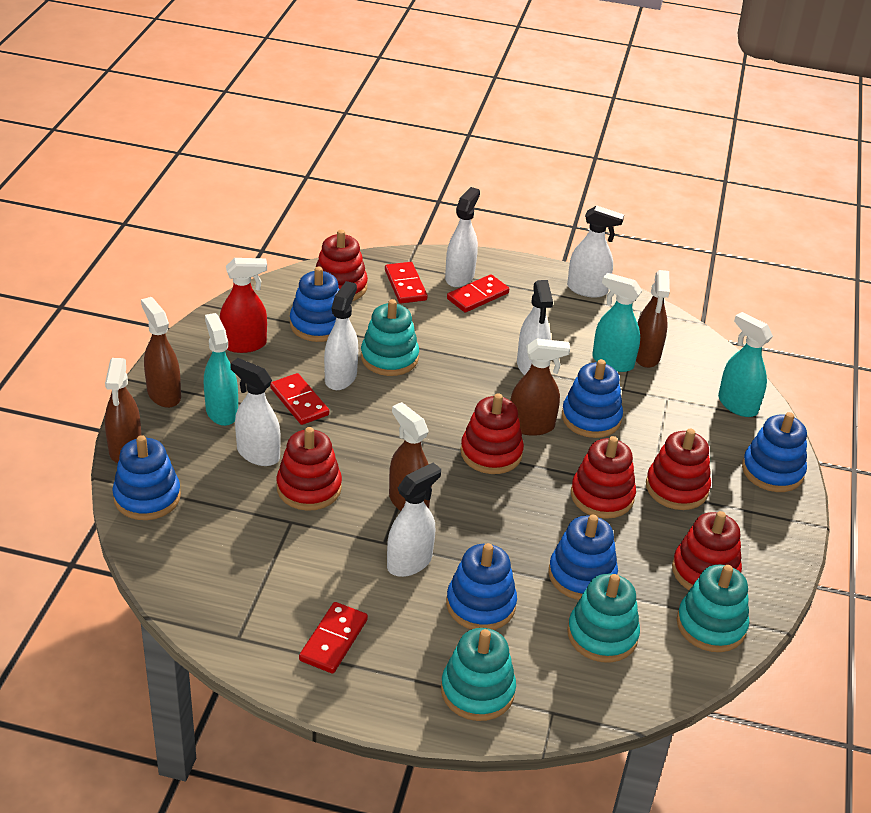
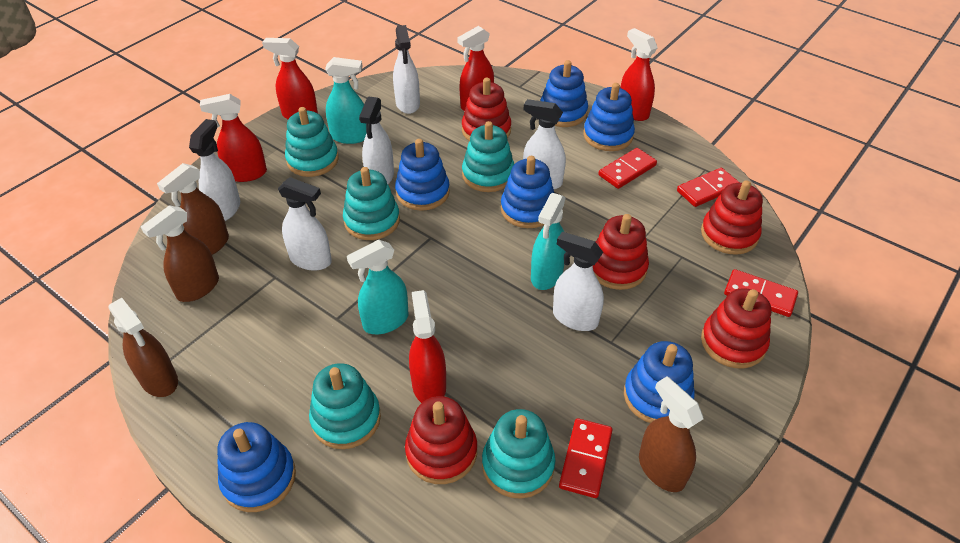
brown spray bottle: 5 -> 4
red spray bottle: 1 -> 5
red stacking toy: 6 -> 5
turquoise stacking toy: 4 -> 5

